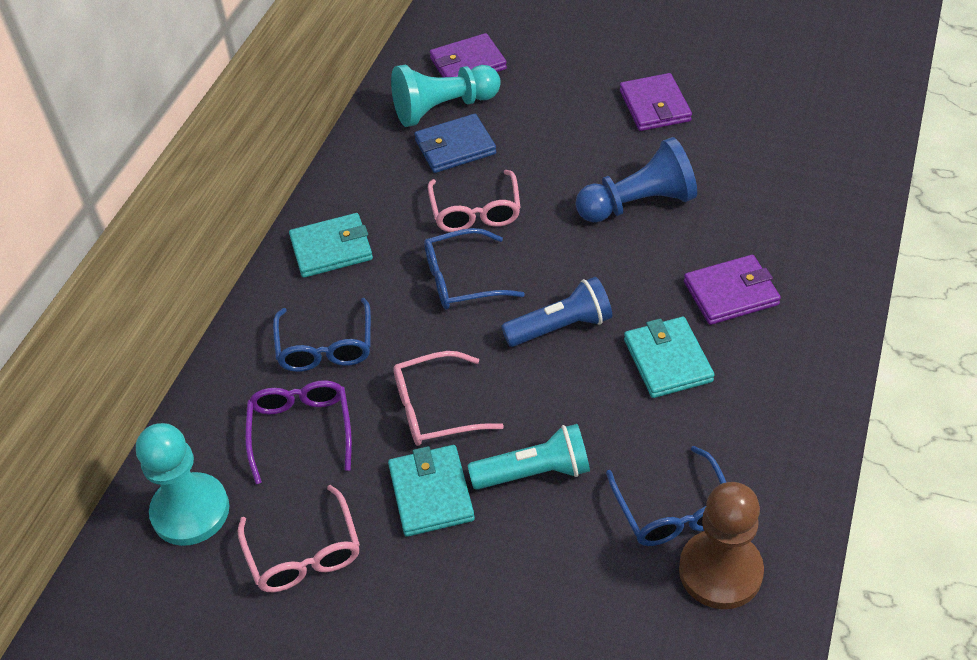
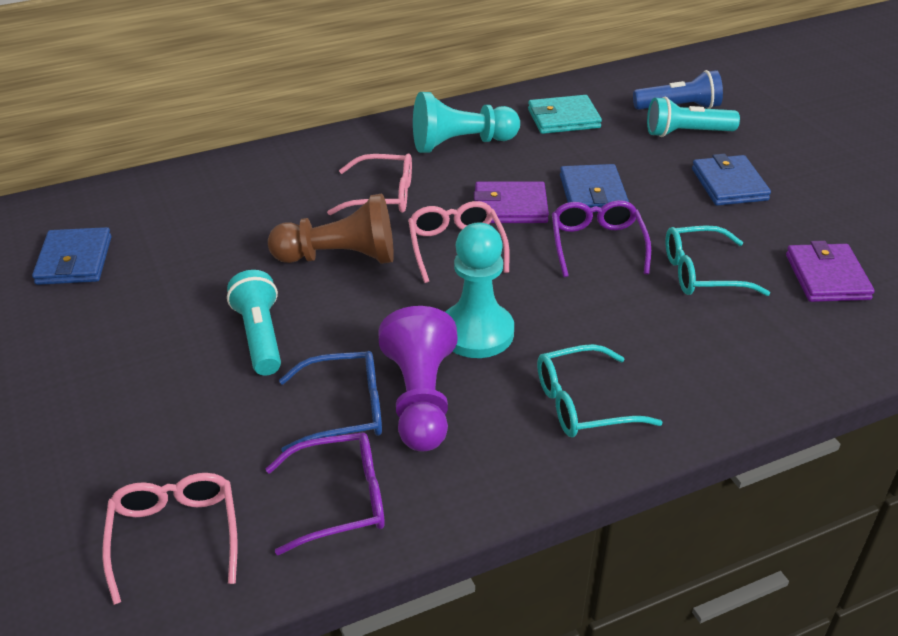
blue glasses: 3 -> 1
blue pawn: 1 -> 0
blue wallet: 1 -> 3
purple glasses: 1 -> 2
purple pawn: 0 -> 1
purple wallet: 3 -> 2
turquoise flashlight: 1 -> 2
turquoise glasses: 0 -> 2
turquoise wallet: 3 -> 1

